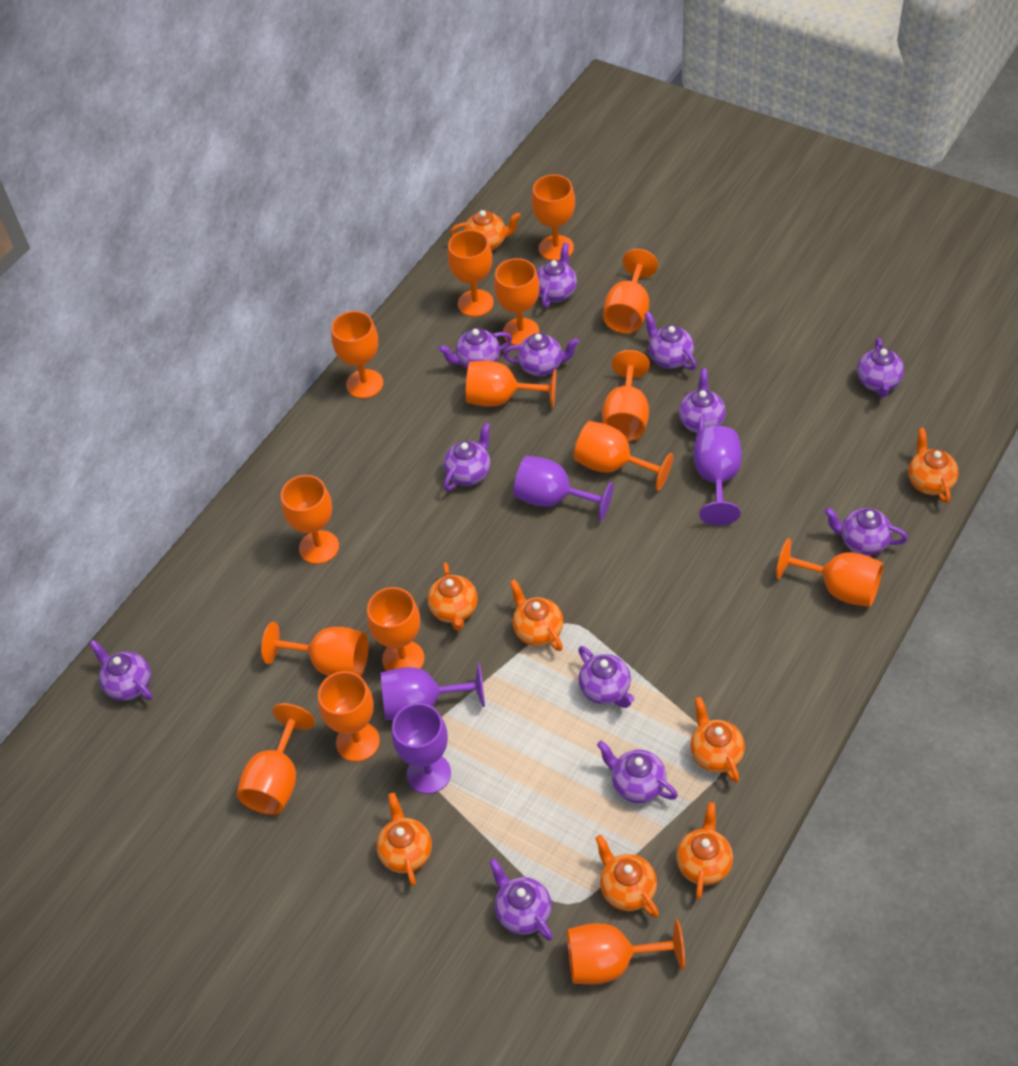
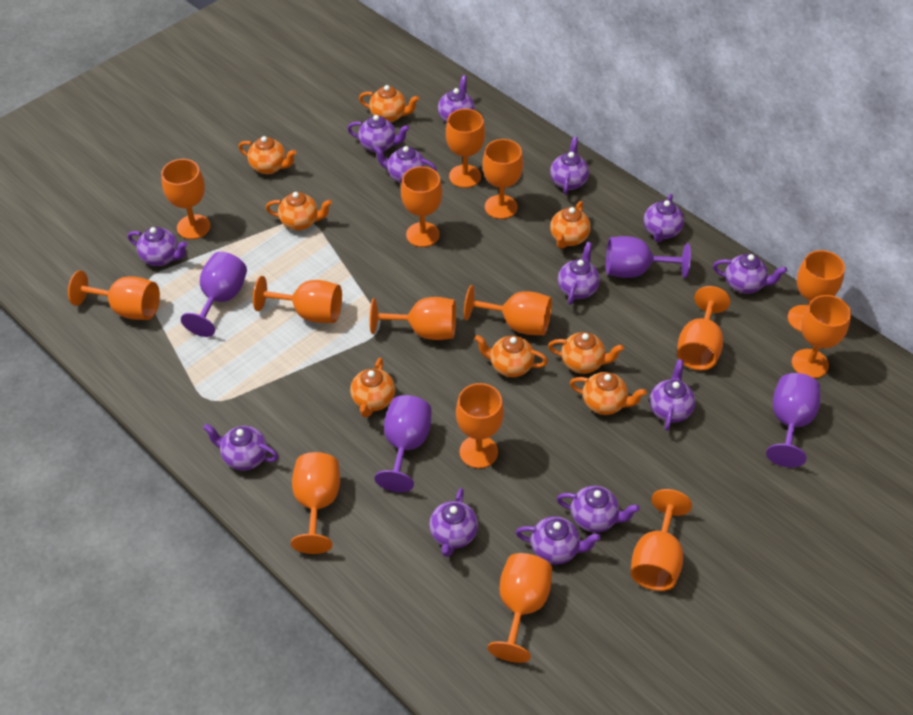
purple teapot: 12 -> 13

